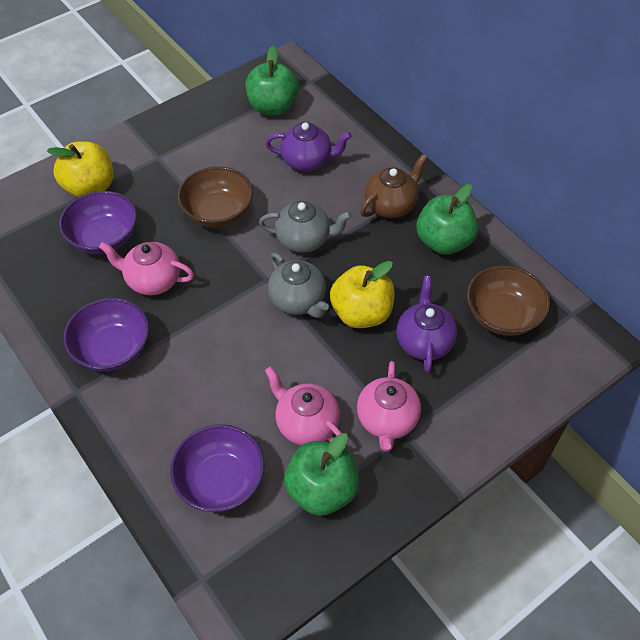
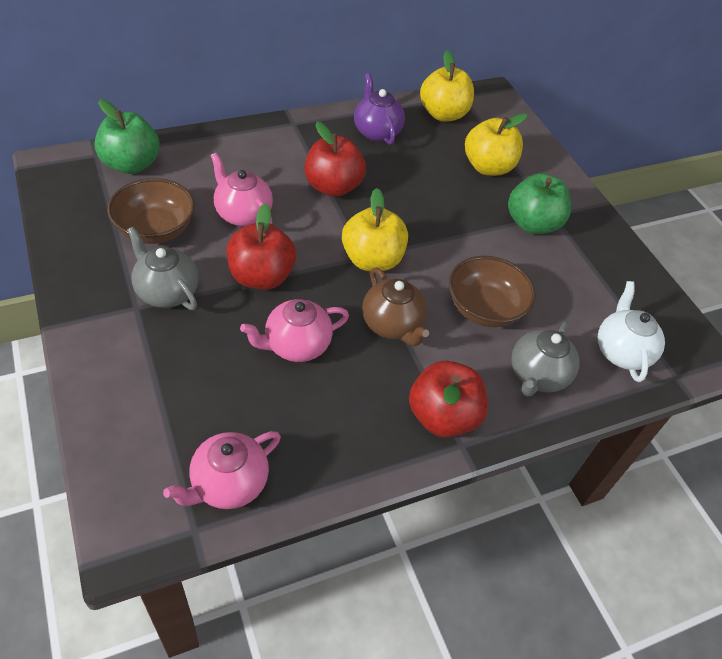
green apple: 3 -> 2
purple bowl: 3 -> 0
purple teapot: 2 -> 1
red apple: 0 -> 3
white teapot: 0 -> 1
yellow apple: 2 -> 3

